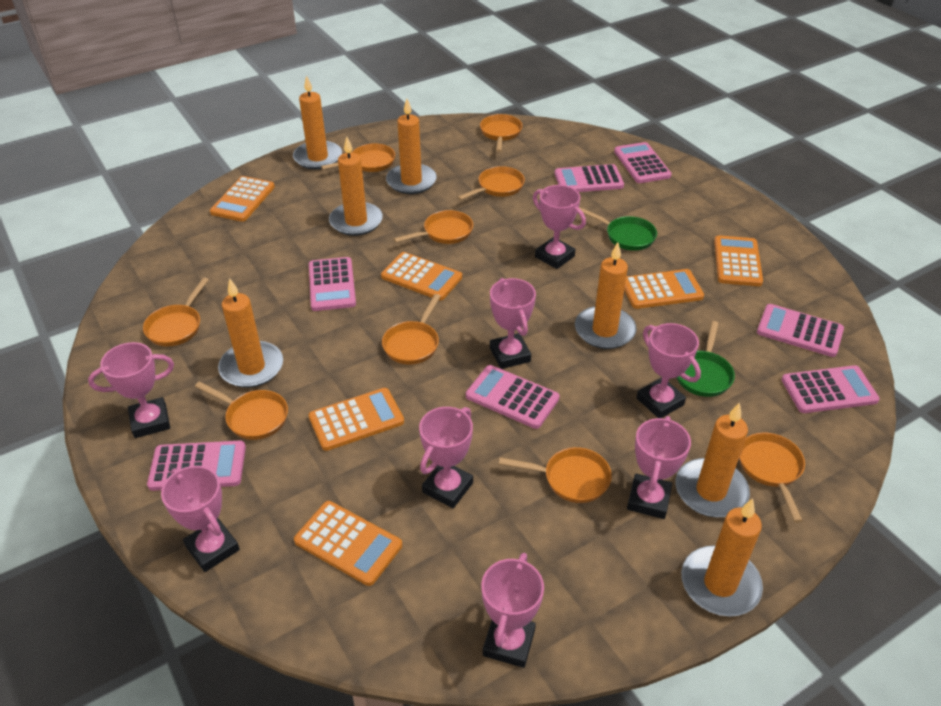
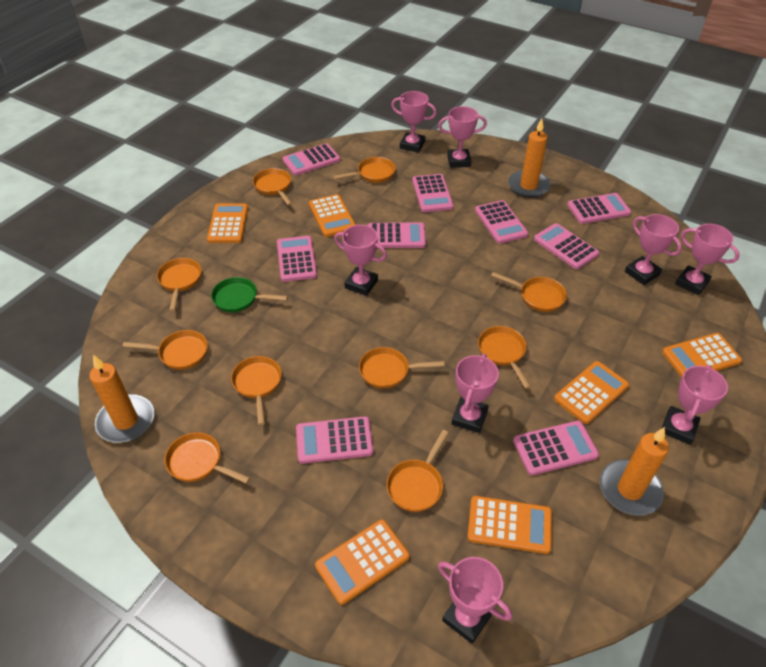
green pan: 2 -> 1
orange candle: 7 -> 3
orange pan: 9 -> 10
pink calculator: 7 -> 9

